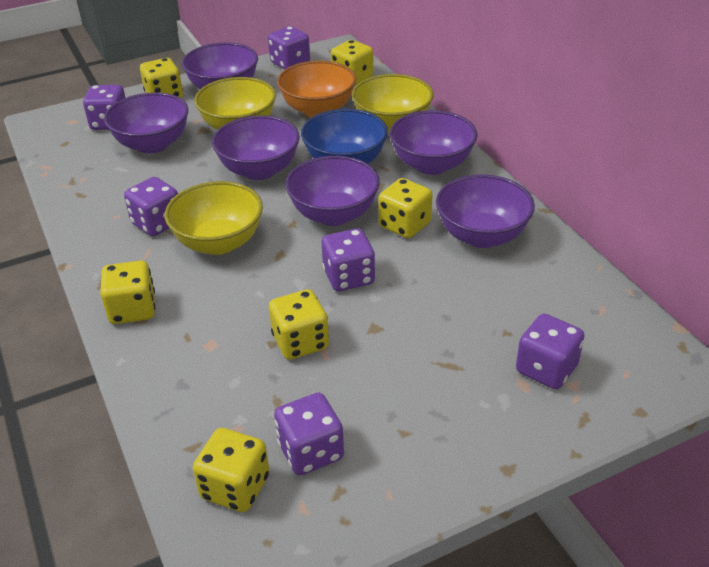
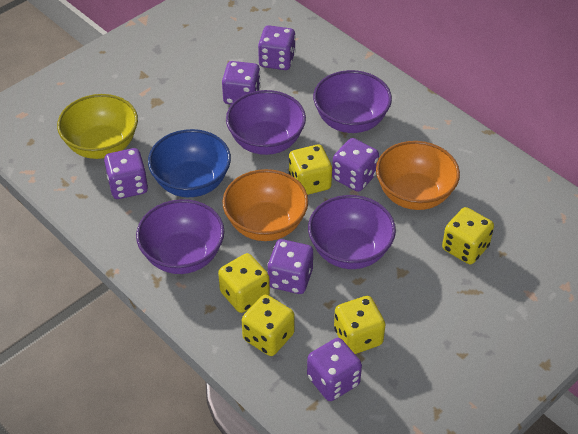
orange bowl: 1 -> 2
purple bowl: 6 -> 4
yellow bowl: 3 -> 1
yellow dice: 6 -> 5

